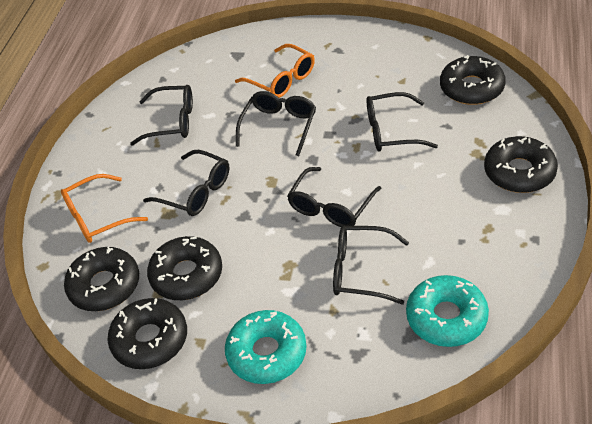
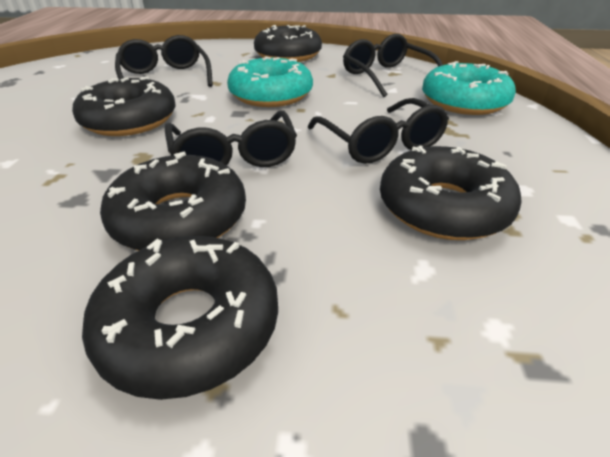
black glasses: 6 -> 4
orange glasses: 2 -> 0

